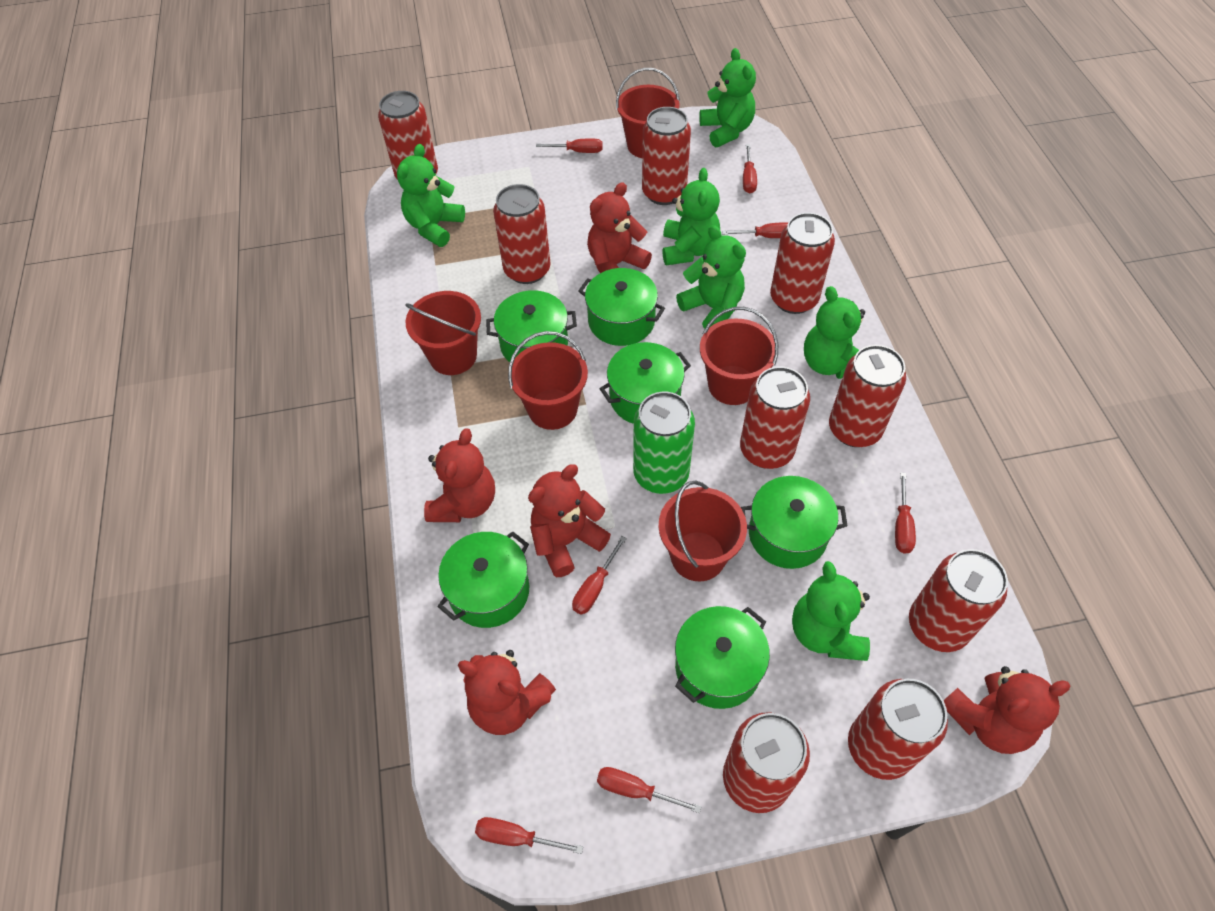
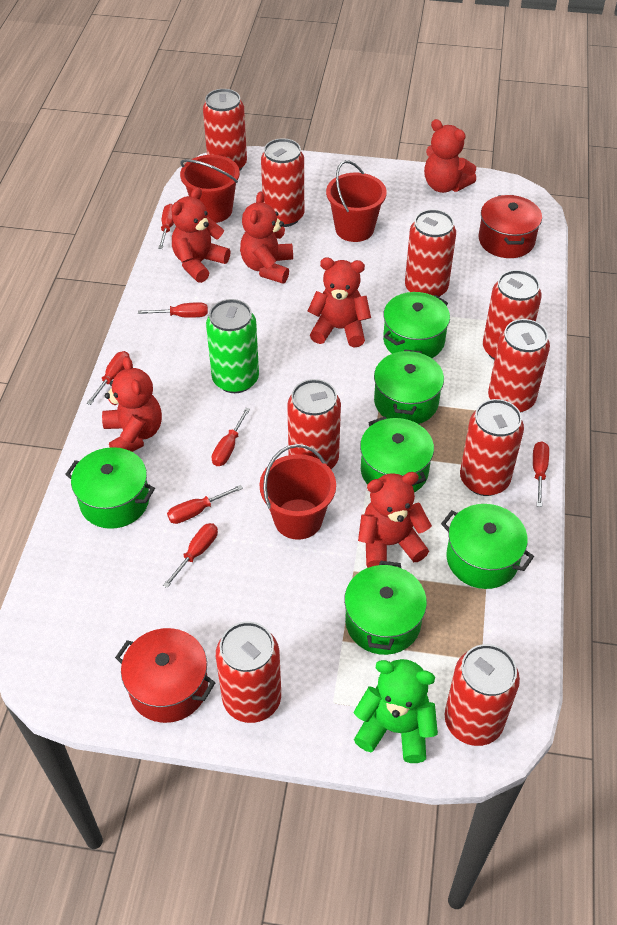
green teddy bear: 6 -> 1
red bucket: 5 -> 3
red pot: 0 -> 2
red teddy bear: 5 -> 6

